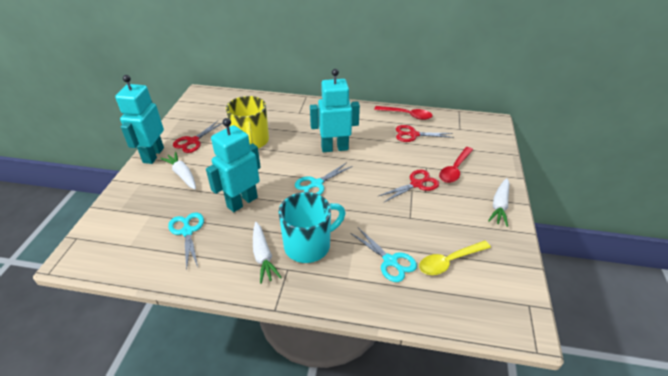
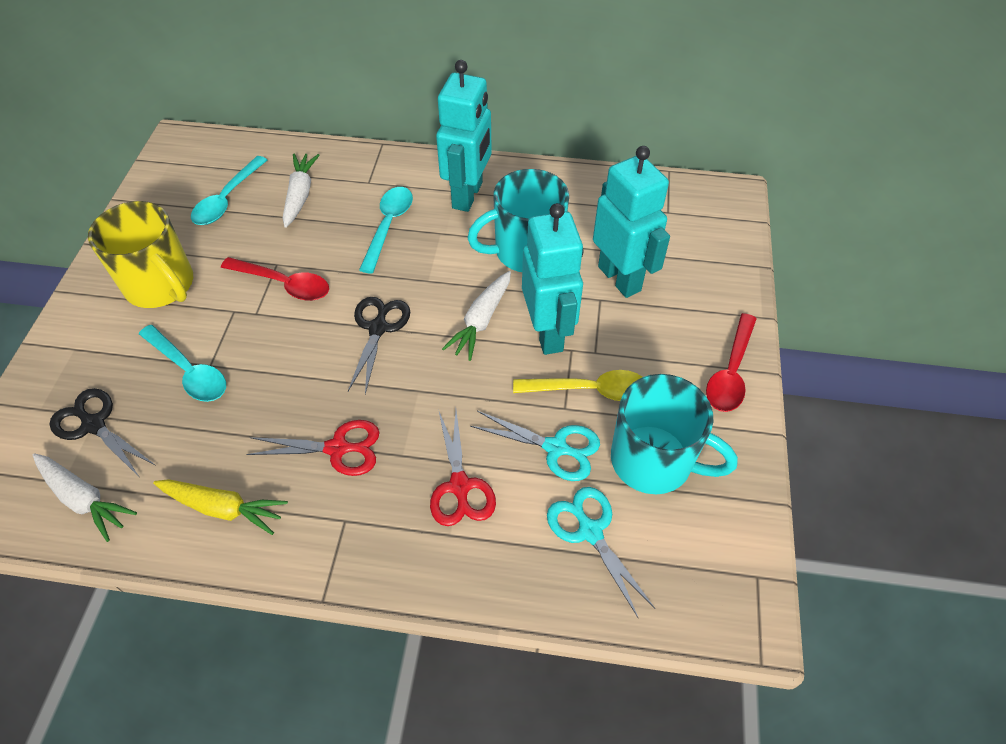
black scissors: 0 -> 2
red scissors: 3 -> 2
turquoise mug: 1 -> 2
turquoise scissors: 3 -> 2
turquoise spoon: 0 -> 3
yellow carrot: 0 -> 1

